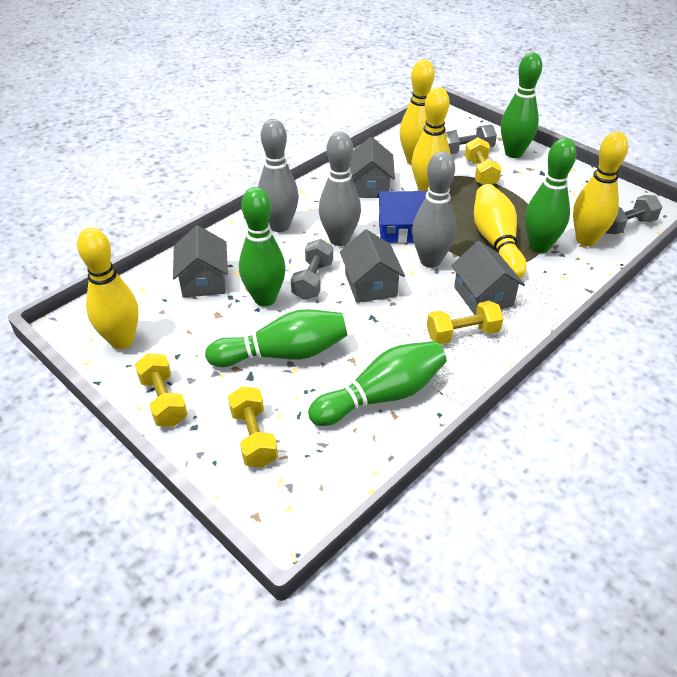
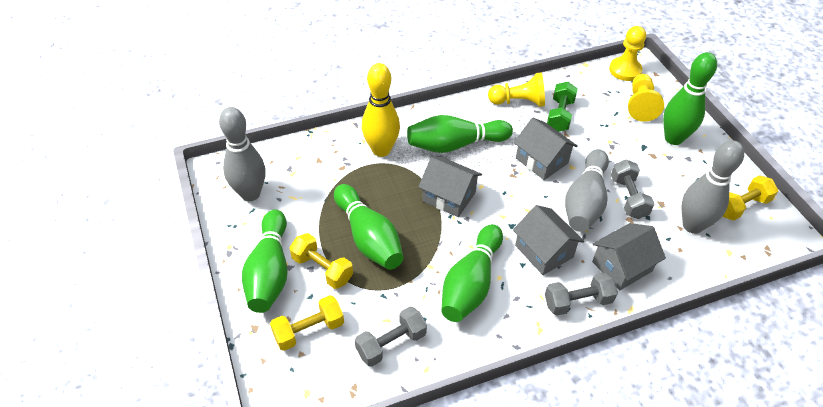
blue house: 1 -> 0
green dumbbell: 0 -> 1
yellow bowling pin: 5 -> 1
yellow dumbbell: 4 -> 3
yellow pawn: 0 -> 3

